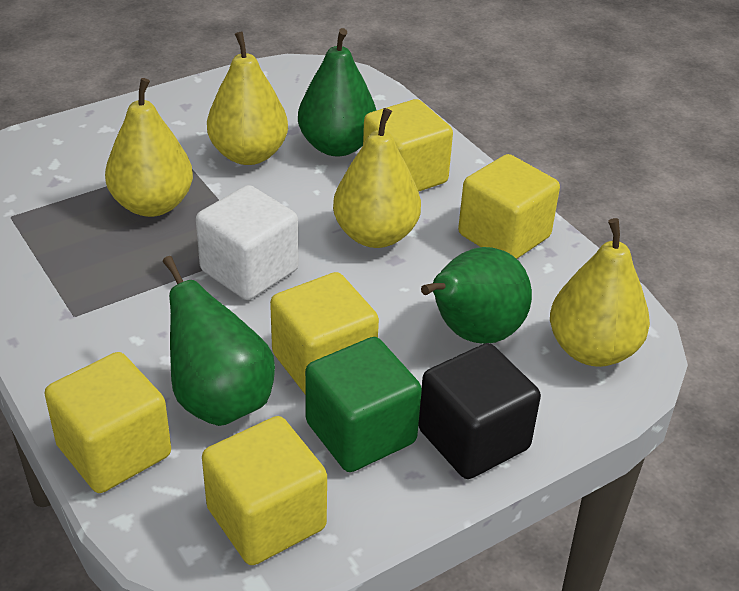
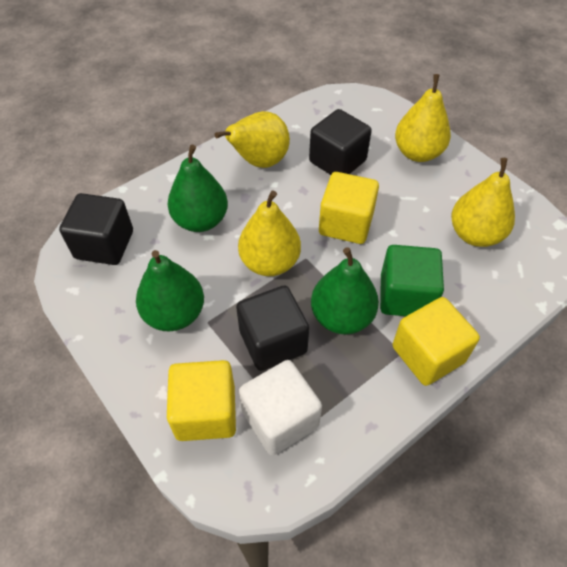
black cube: 1 -> 3
yellow cube: 5 -> 3

